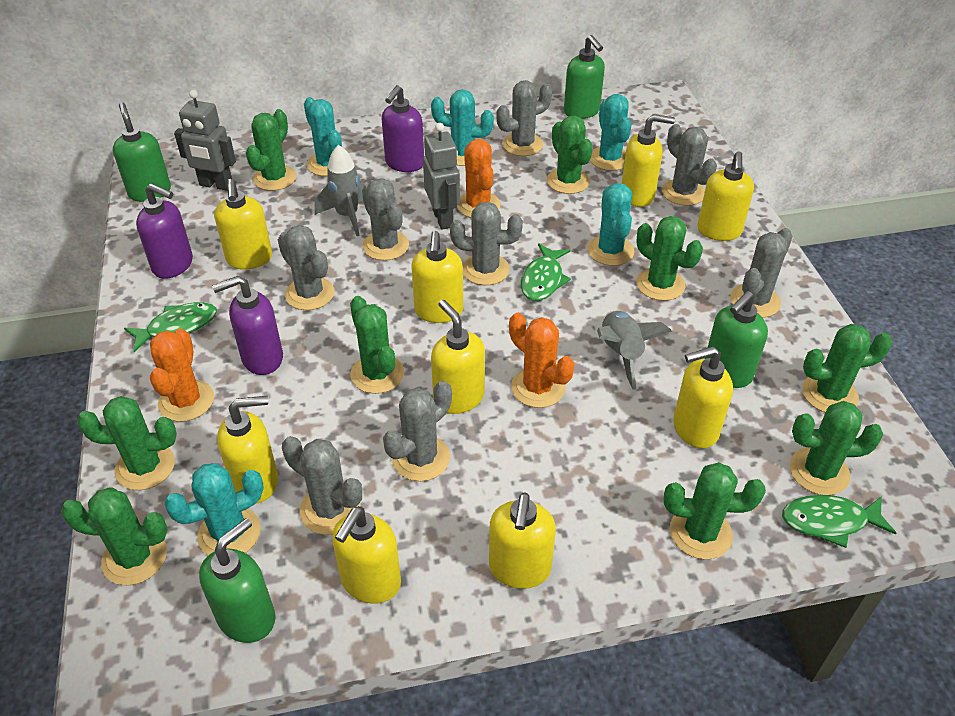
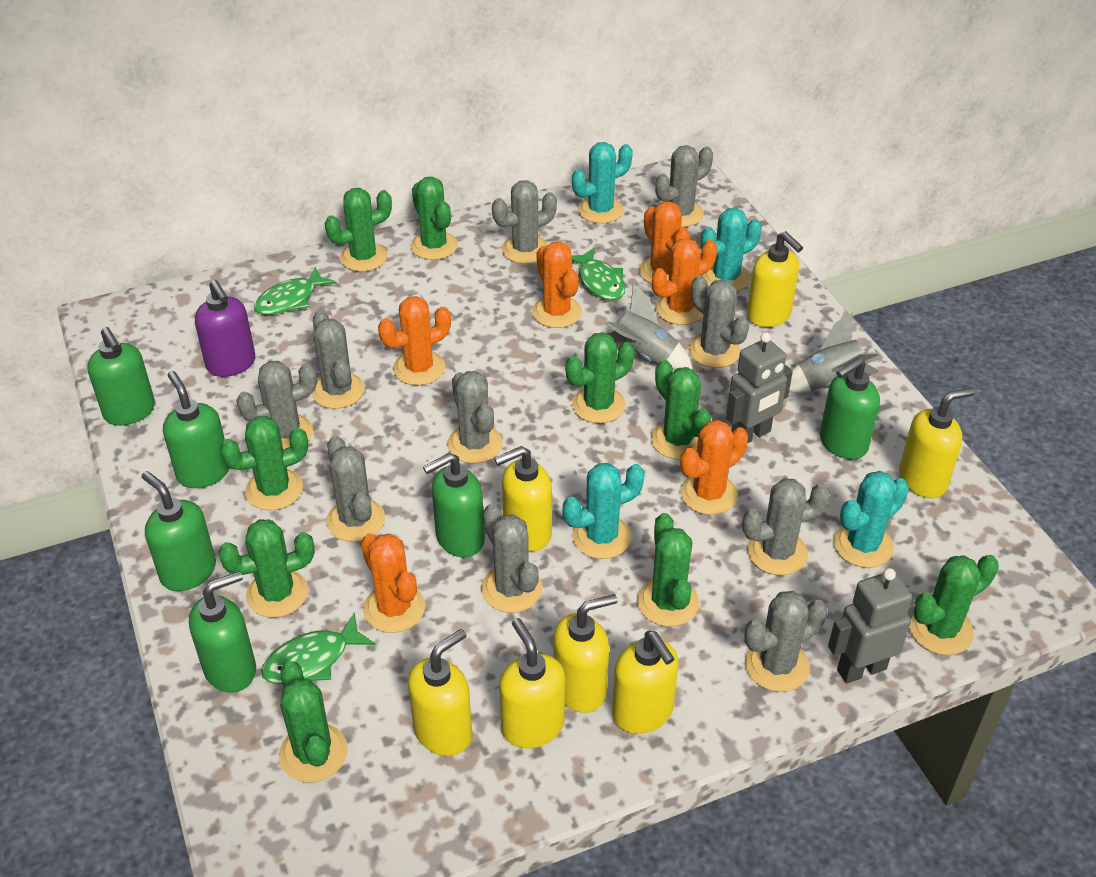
green soap dispenser: 4 -> 6
grey cactus: 8 -> 10
orange cactus: 3 -> 6
purple soap dispenser: 3 -> 1
turquoise cactus: 5 -> 4
yellow soap dispenser: 9 -> 7

